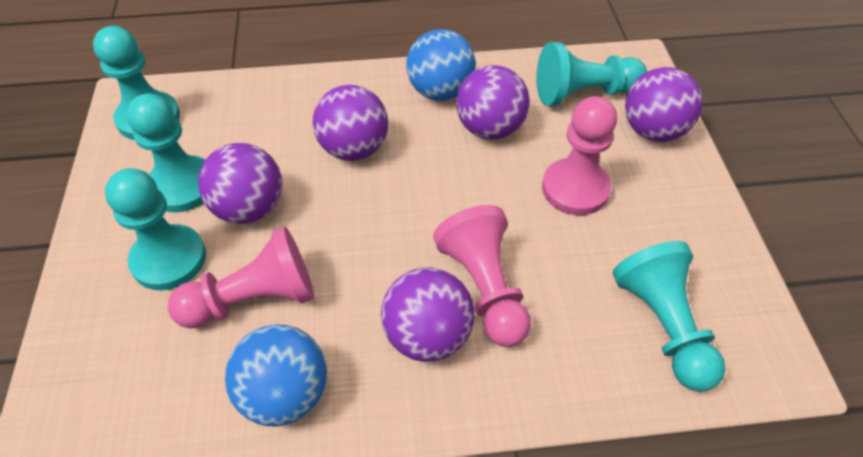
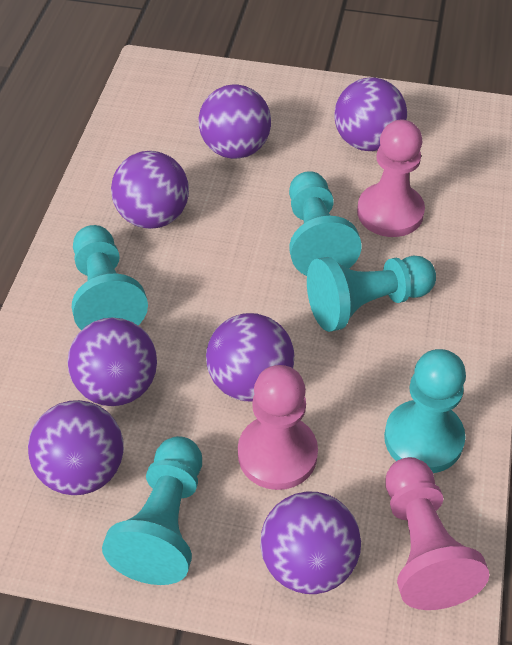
blue ball: 2 -> 0
purple ball: 5 -> 7

